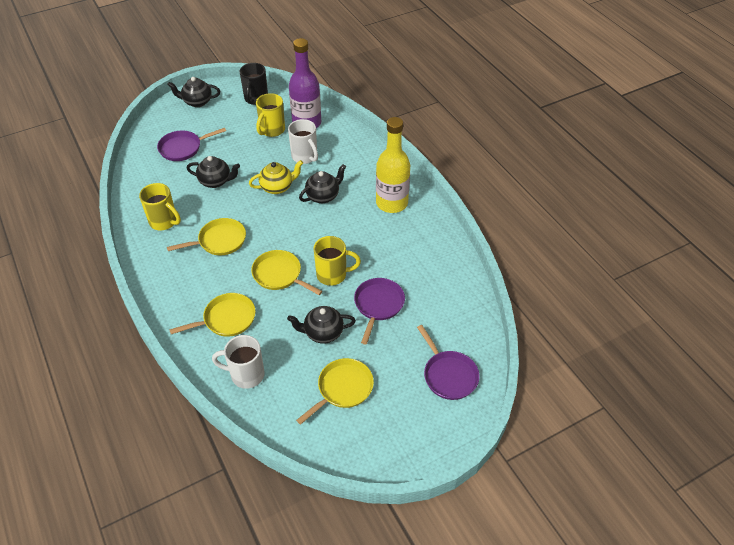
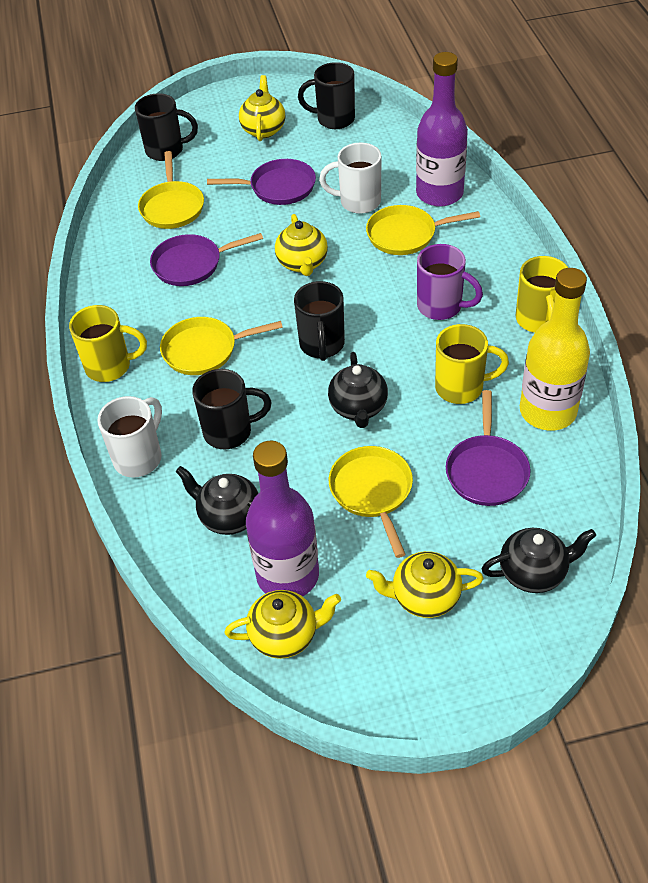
black mug: 1 -> 4
black teapot: 4 -> 3
purple bottle: 1 -> 2
purple mug: 0 -> 1
yellow teapot: 1 -> 4

